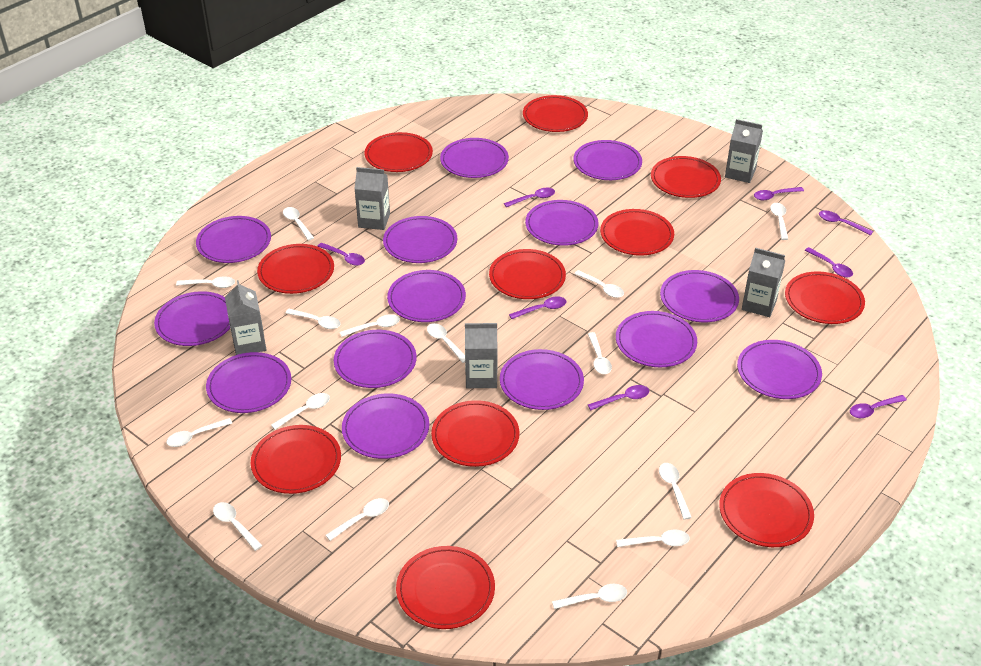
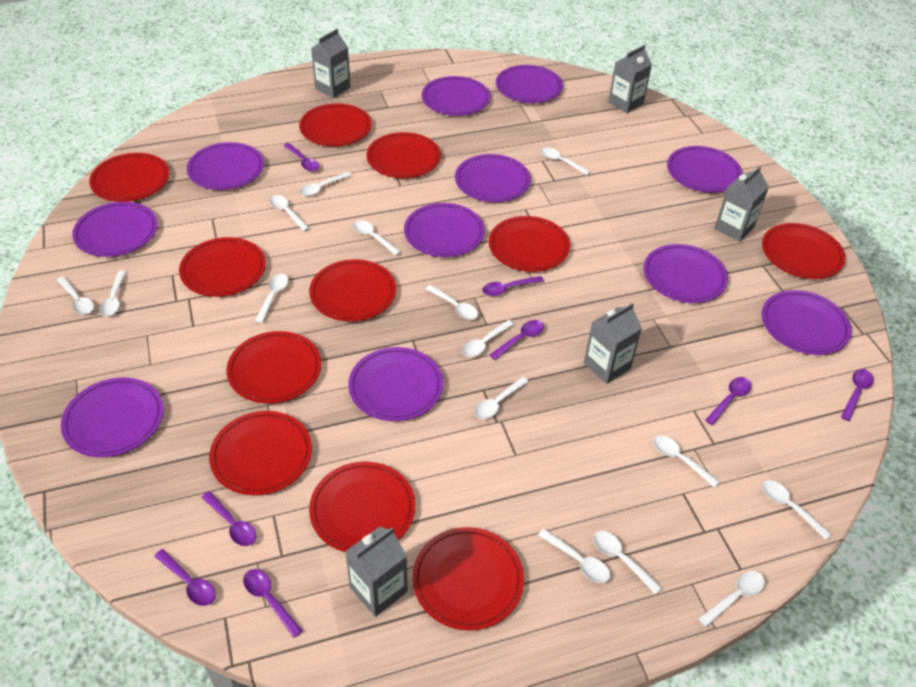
purple plate: 14 -> 11

